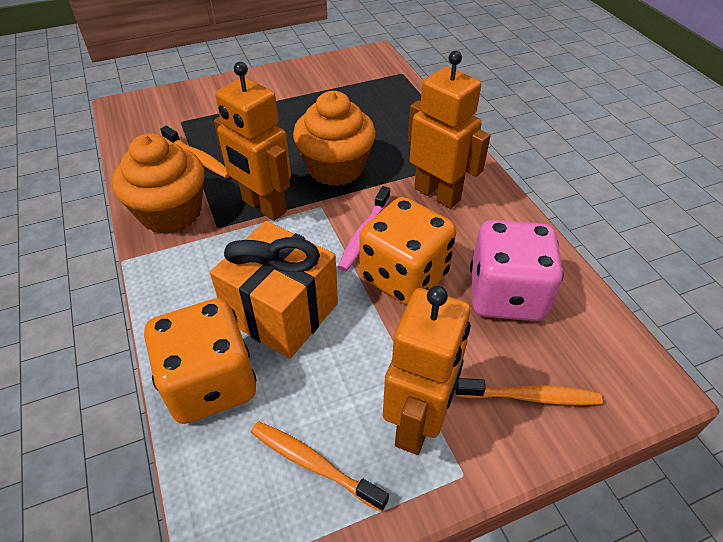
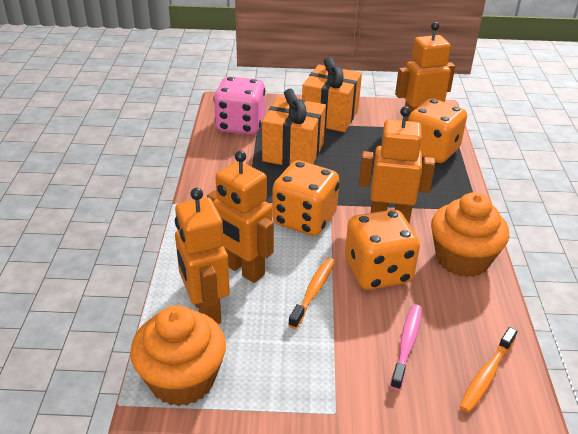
orange dice: 2 -> 3
orange gift: 1 -> 2
orange robot: 3 -> 4
orange toothbrush: 3 -> 2

